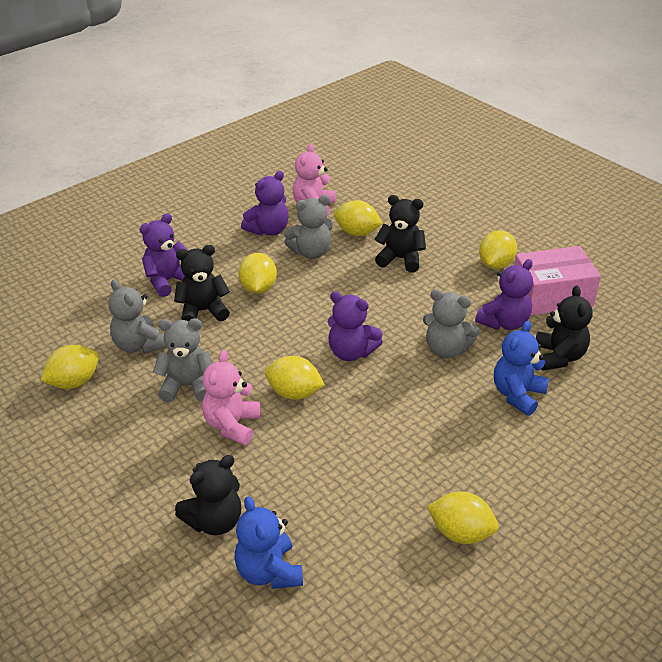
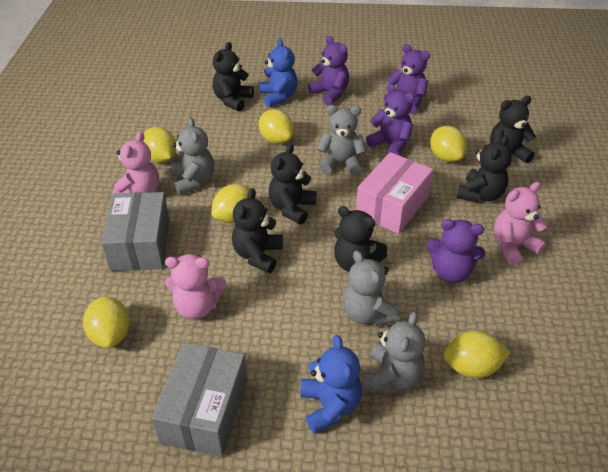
black teddy bear: 4 -> 6
grey box: 0 -> 2
pink teddy bear: 2 -> 3

